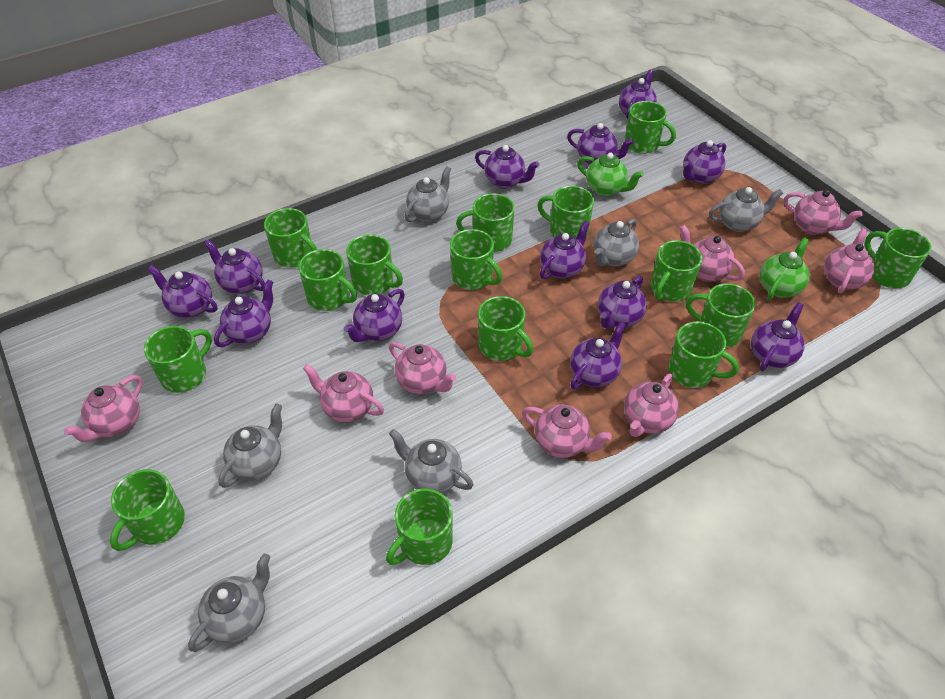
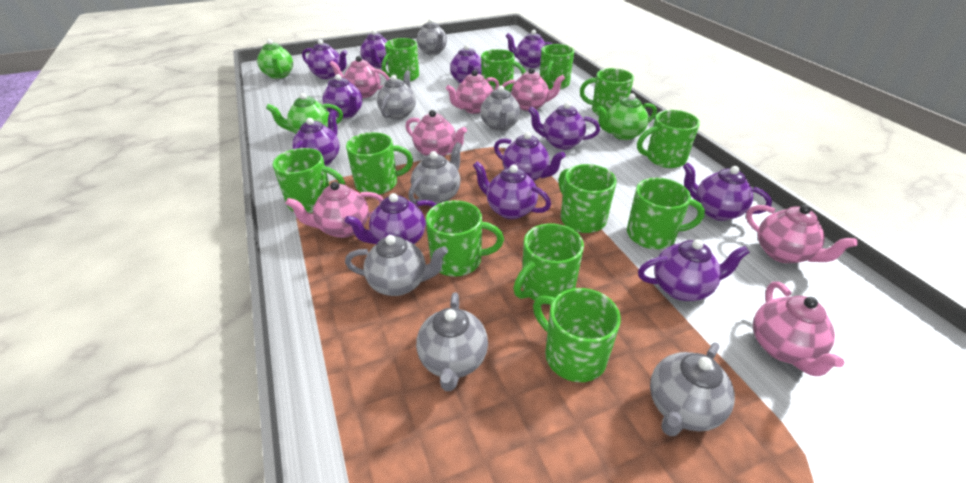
green mug: 15 -> 12
green teapot: 2 -> 3
grey teapot: 6 -> 7
pink teapot: 8 -> 7

